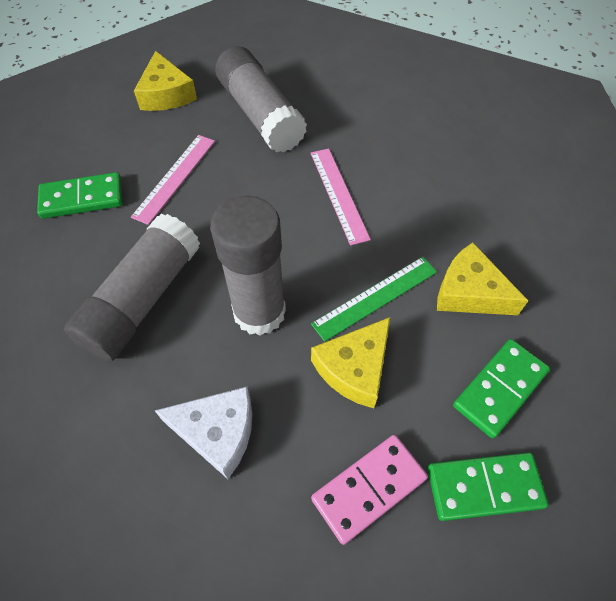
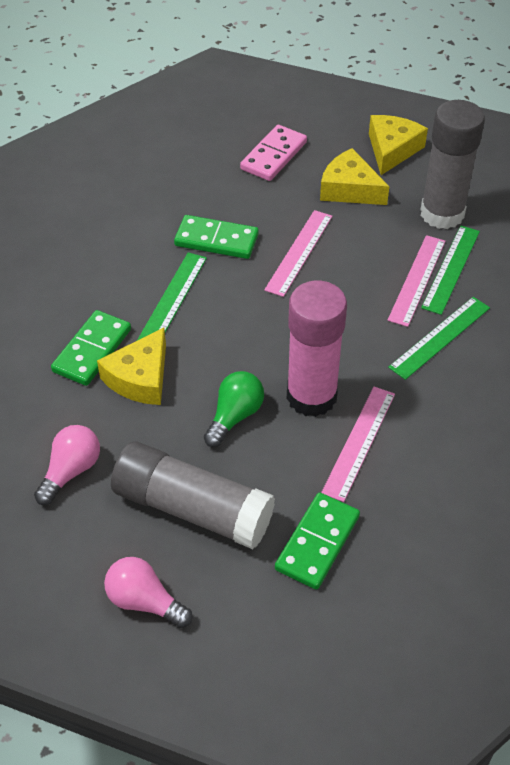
green light bulb: 0 -> 1
green ruler: 1 -> 3
grey glue stick: 3 -> 2
pink glue stick: 0 -> 1
pink light bulb: 0 -> 2
pink ruler: 2 -> 3
white cheese: 1 -> 0

